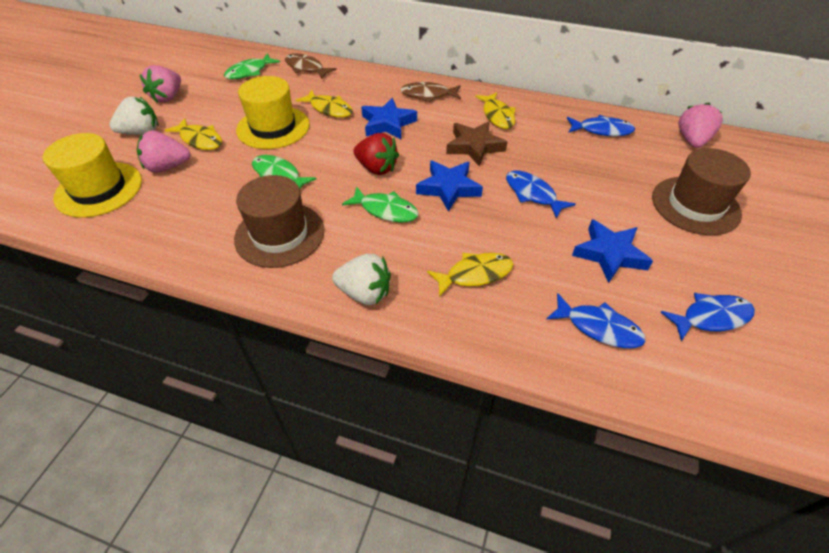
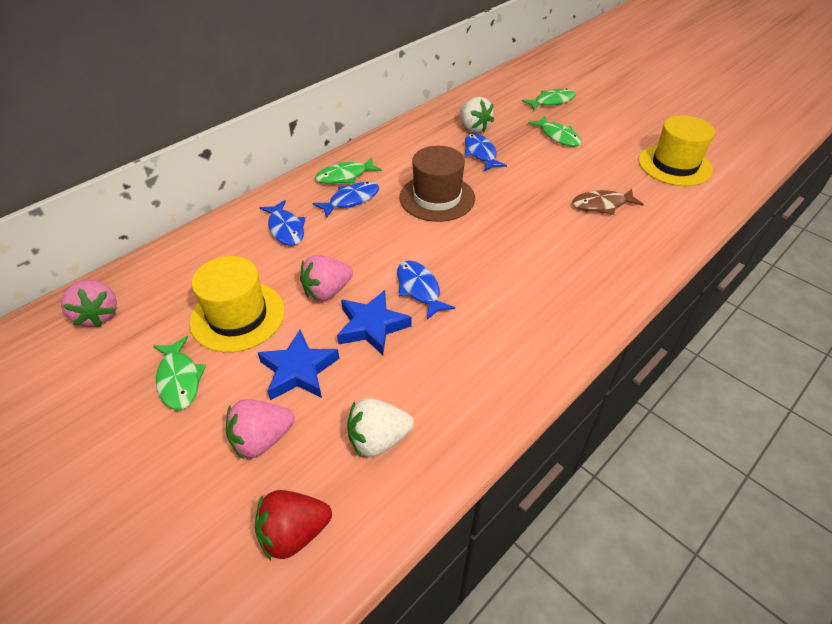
blue star: 3 -> 2
brown fish: 2 -> 1
brown hat: 2 -> 1
brown star: 1 -> 0
green fish: 3 -> 4
yellow fish: 4 -> 0

